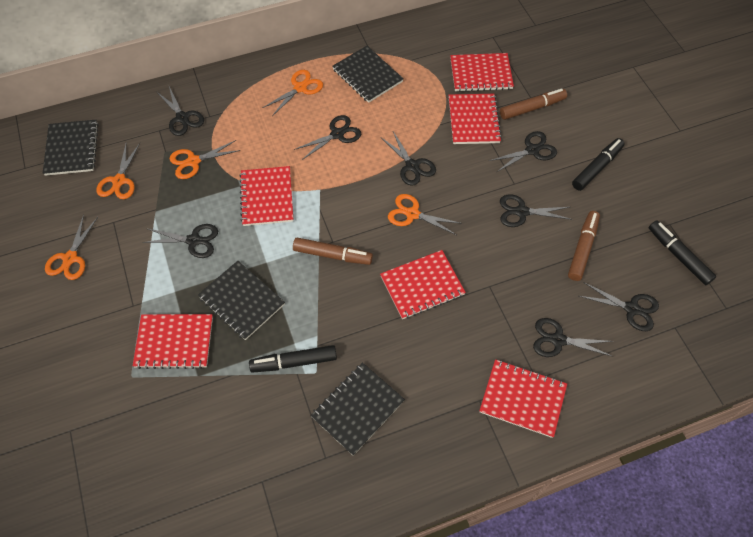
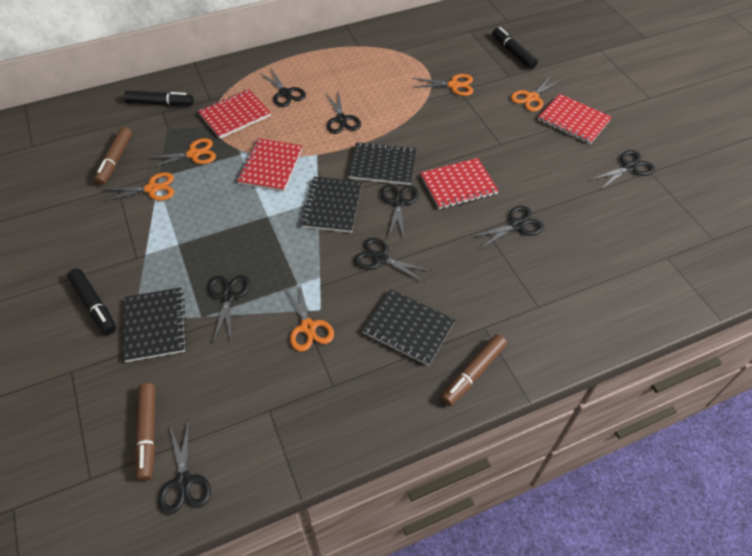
red notebook: 6 -> 4

